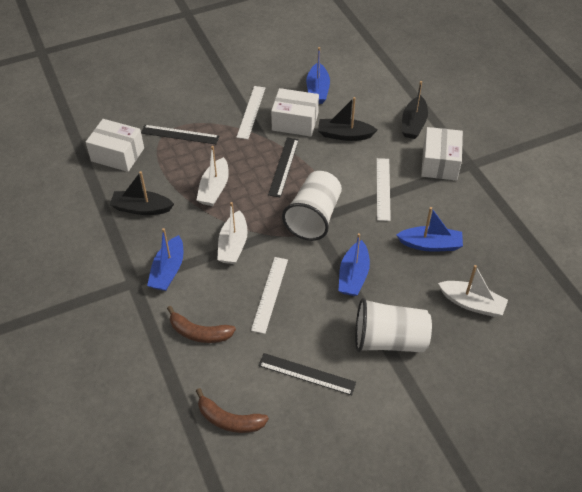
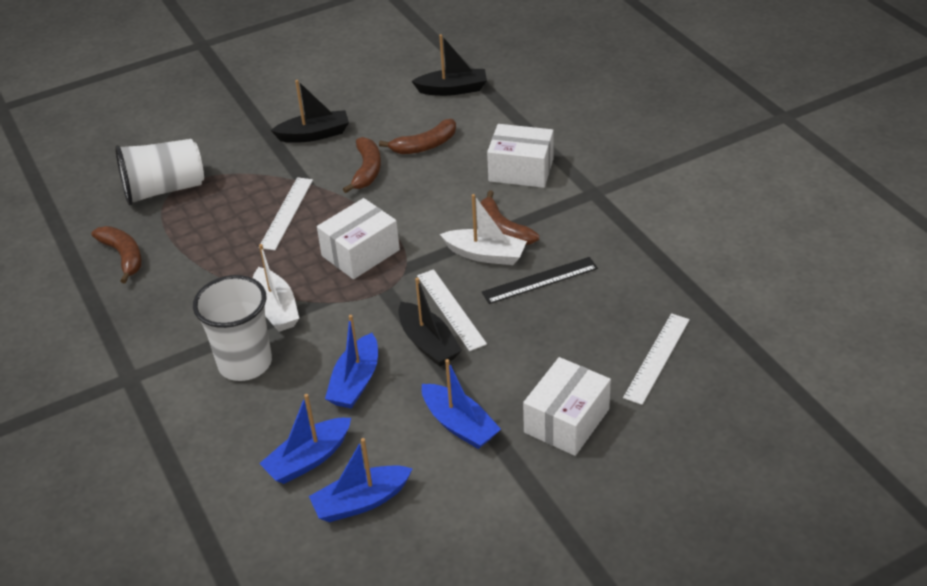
black ruler: 3 -> 1
brown banana: 2 -> 4
white boat: 3 -> 2

